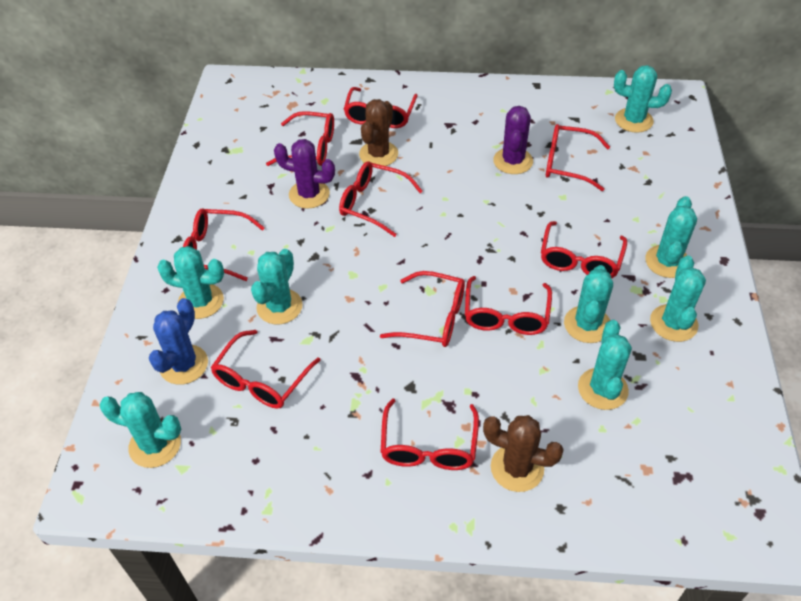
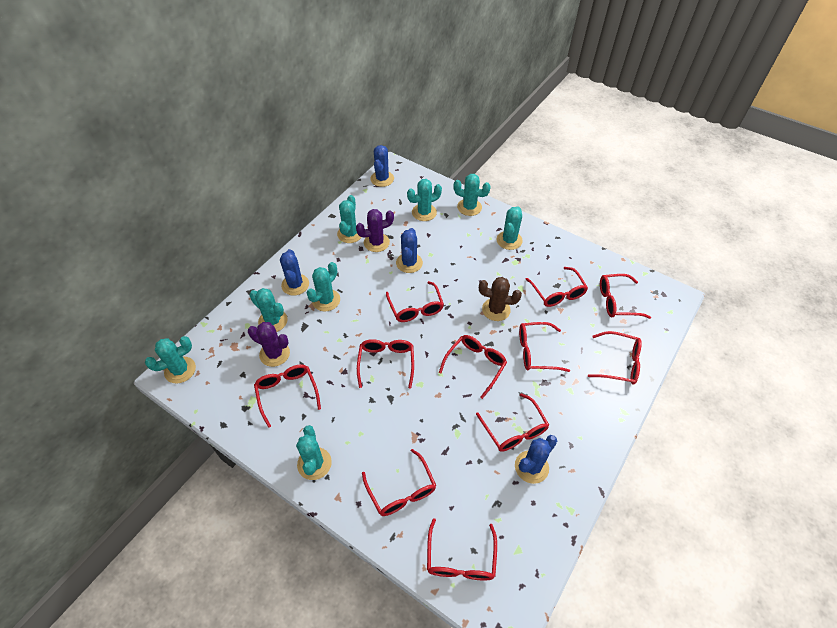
blue cactus: 1 -> 4
brown cactus: 2 -> 1
red glasses: 10 -> 11

